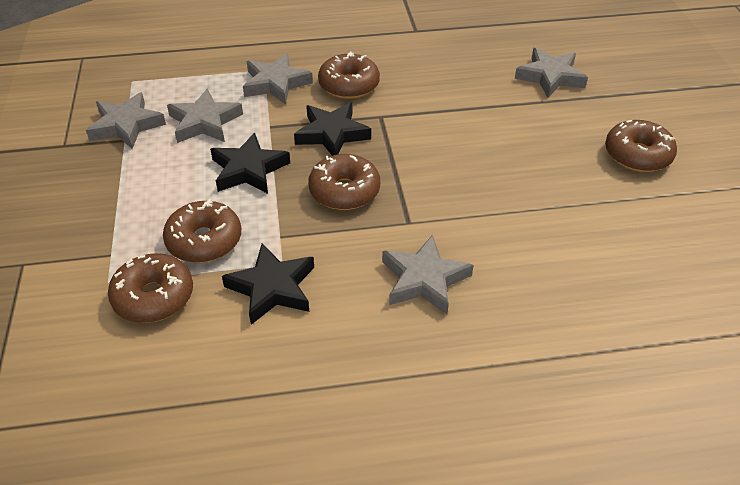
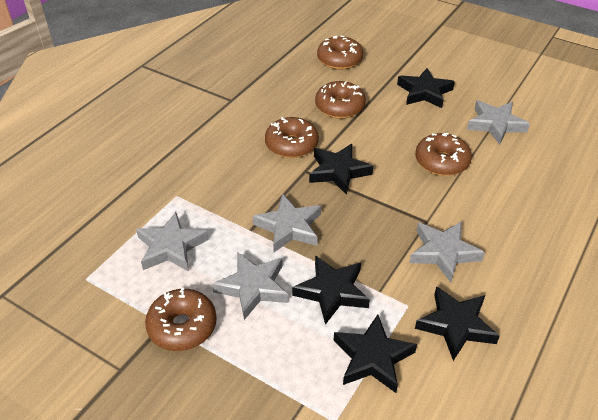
black star: 3 -> 5

